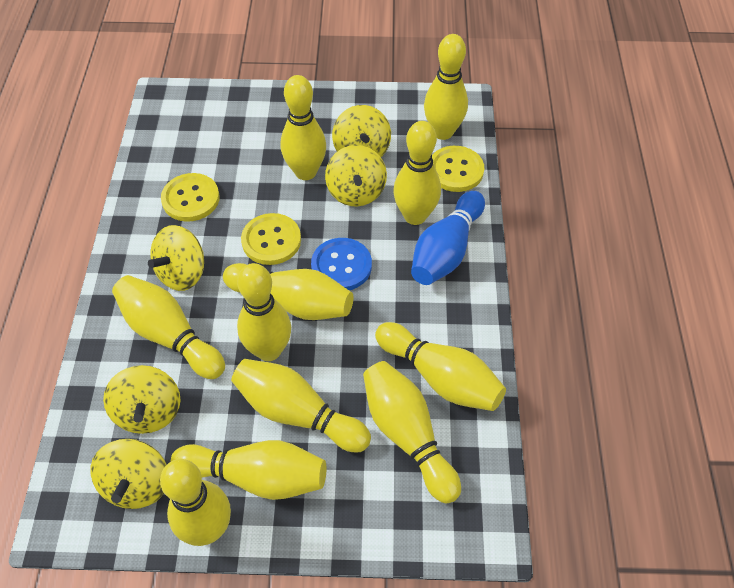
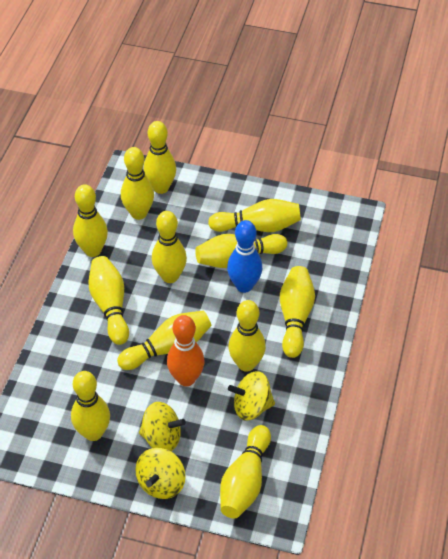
blue button: 1 -> 0
orange bowling pin: 0 -> 1
yellow bowling pin: 11 -> 12
yellow button: 3 -> 0
yellow spinning top: 5 -> 3

